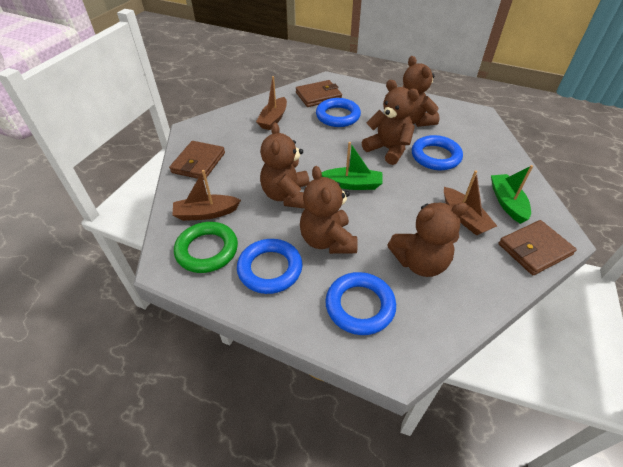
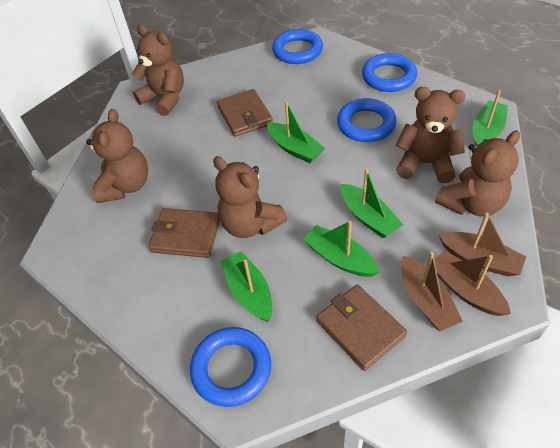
green boat: 2 -> 5
green ring: 1 -> 0

